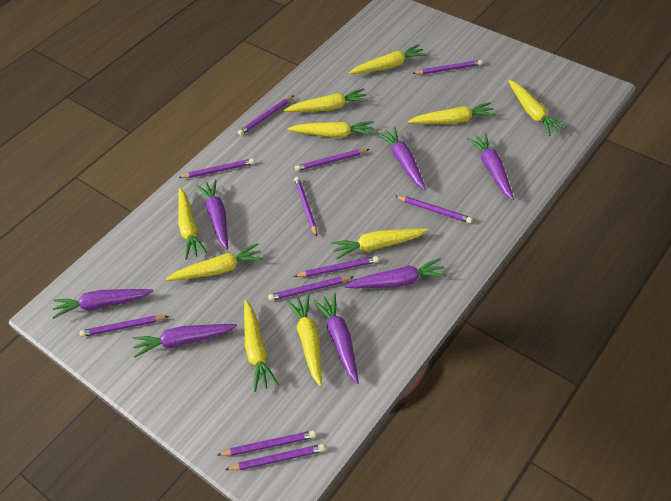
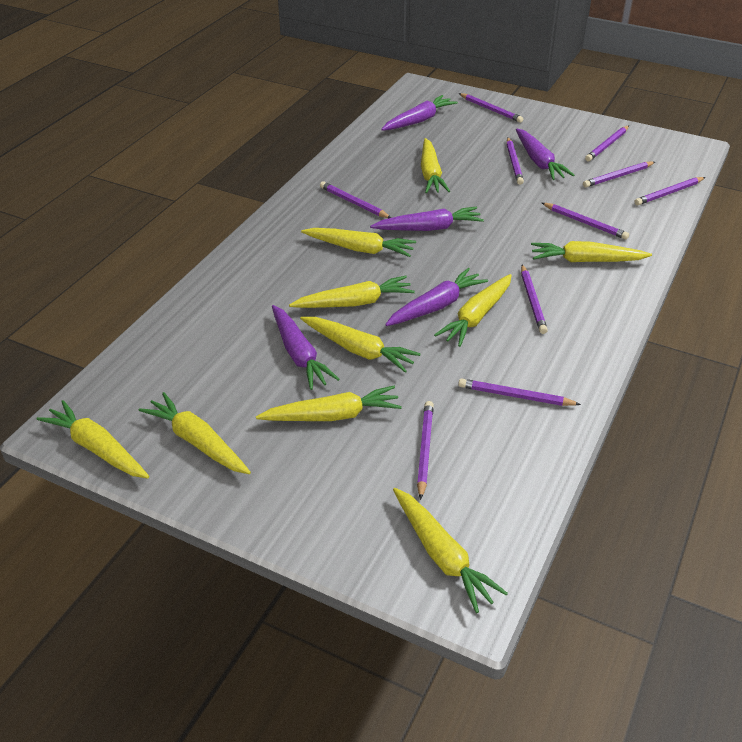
purple carrot: 7 -> 5
purple pencil: 11 -> 10

